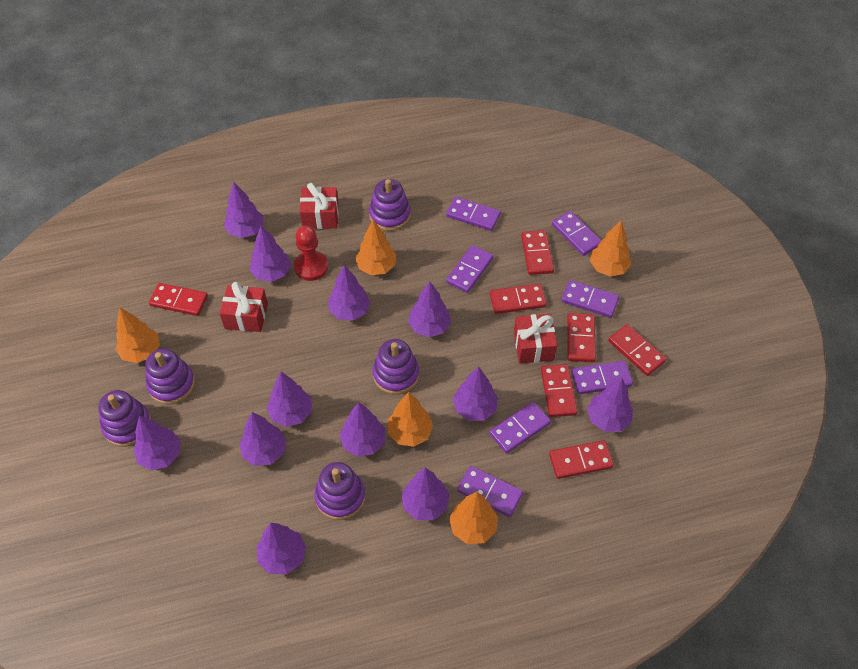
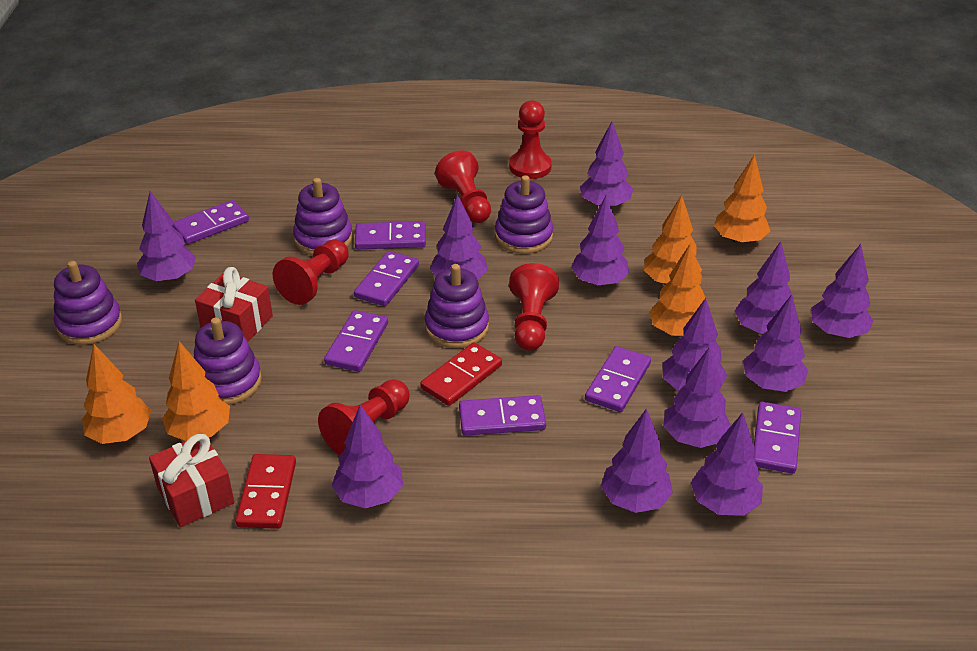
red domino: 7 -> 2
red gift: 3 -> 2
red pawn: 1 -> 5

